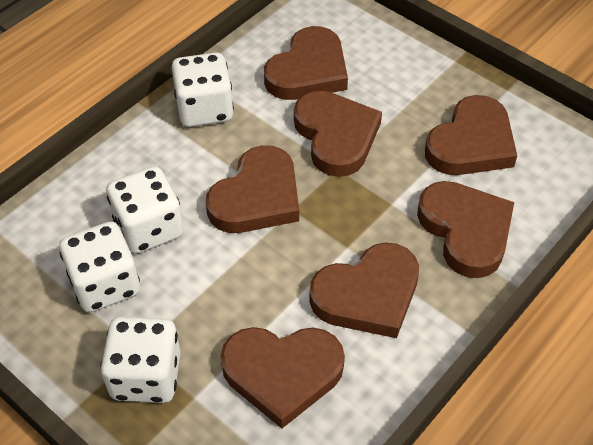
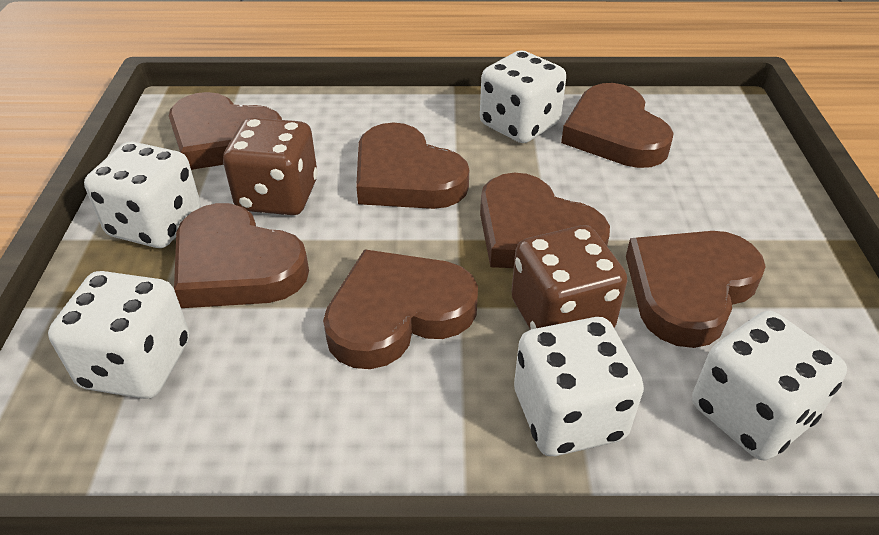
brown dice: 0 -> 2
white dice: 4 -> 5

